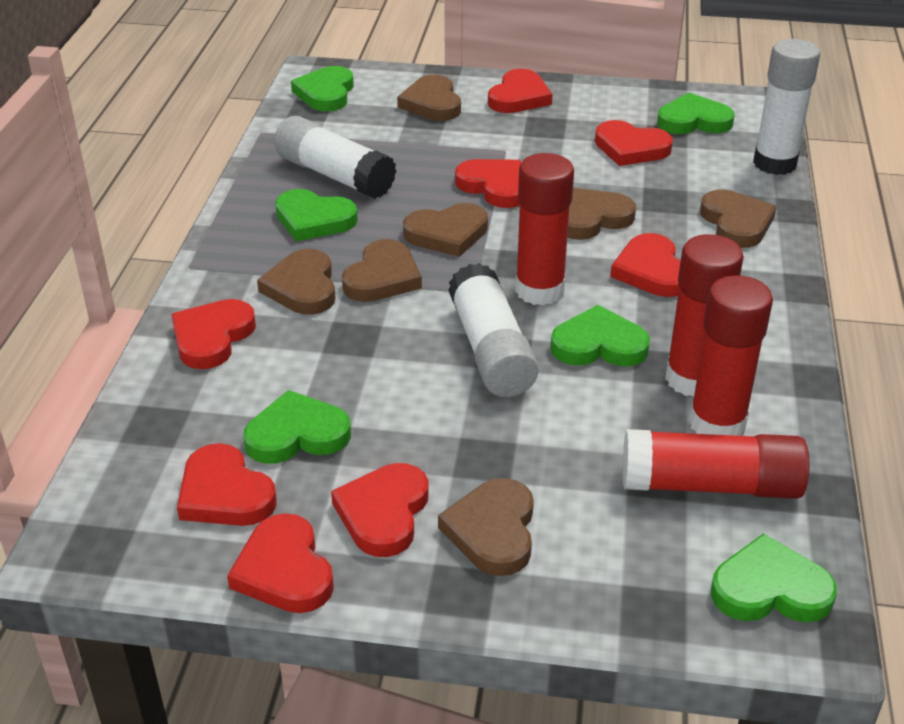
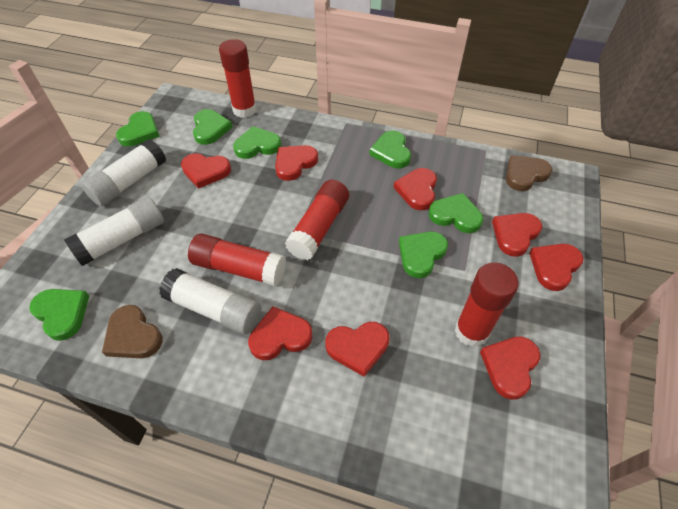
brown heart: 7 -> 2
green heart: 6 -> 7

